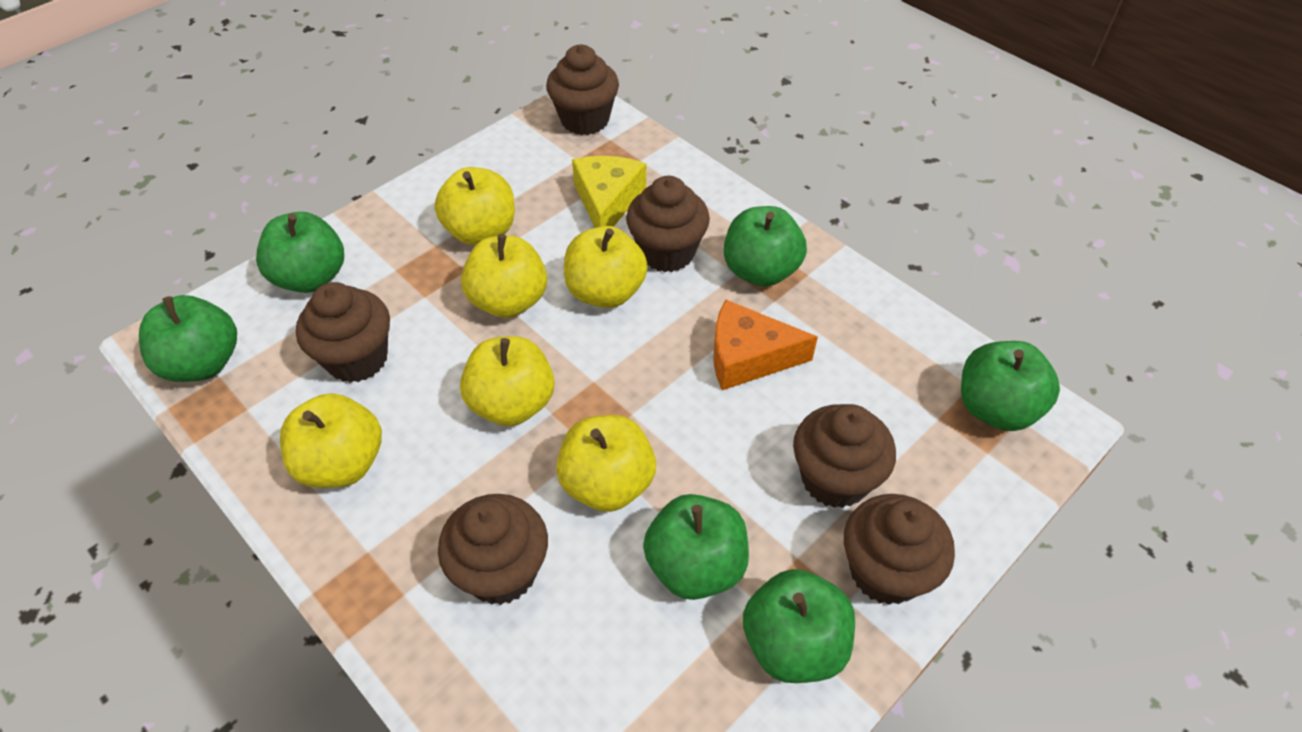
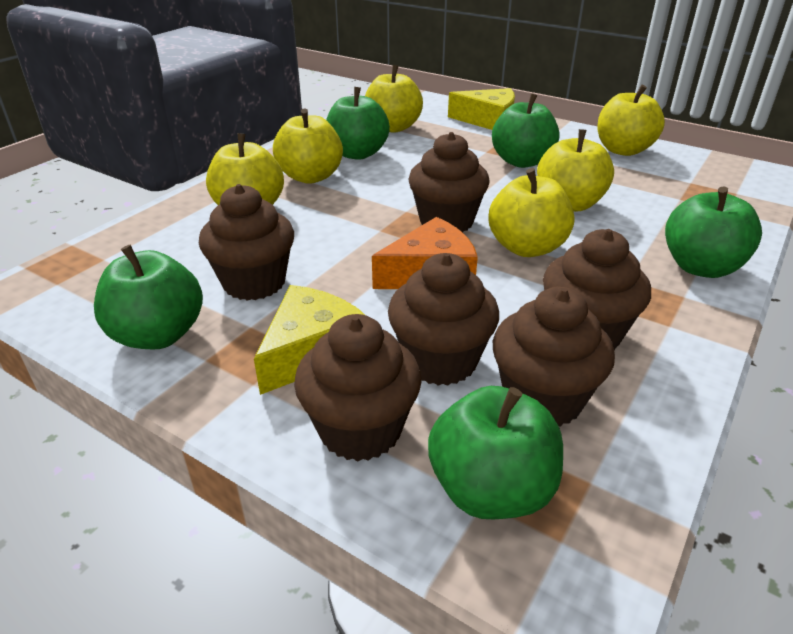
green apple: 6 -> 5
yellow cheese: 1 -> 2

